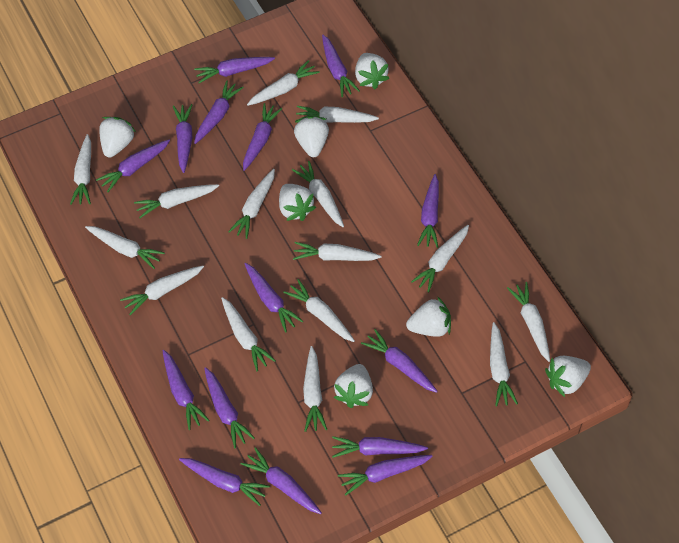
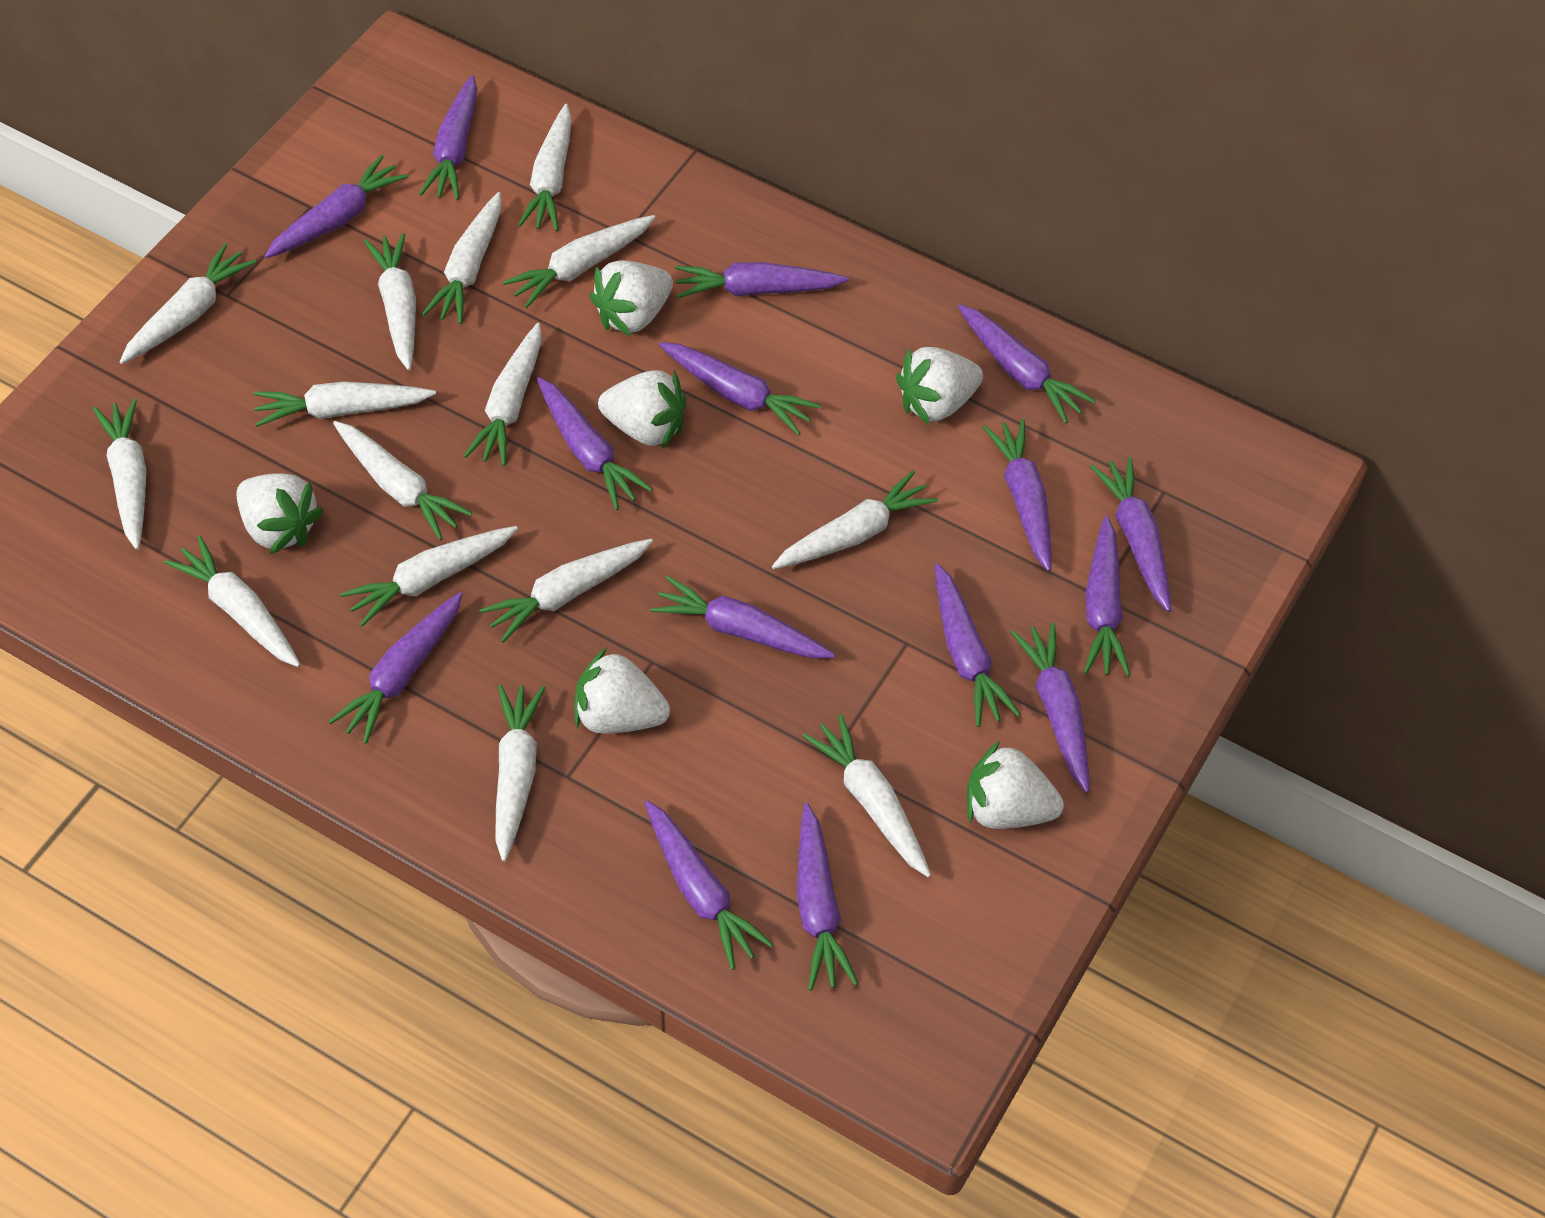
white strawberry: 7 -> 6

